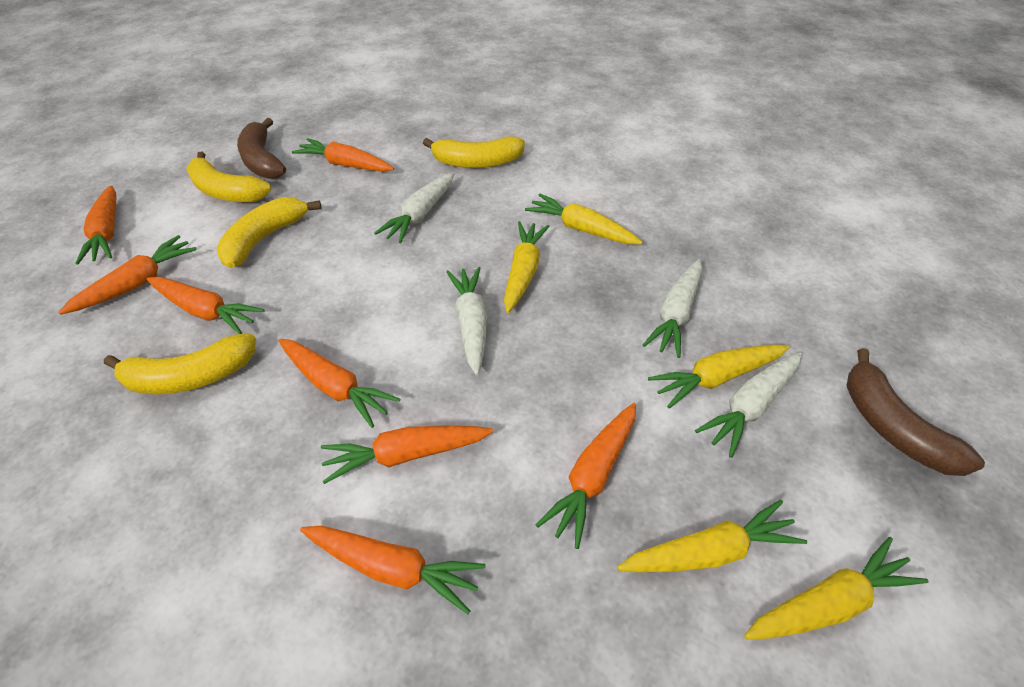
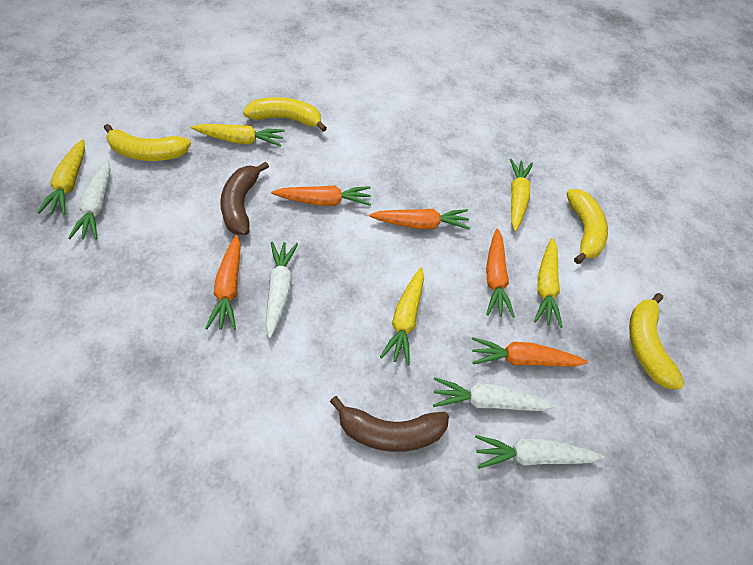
orange carrot: 8 -> 5

